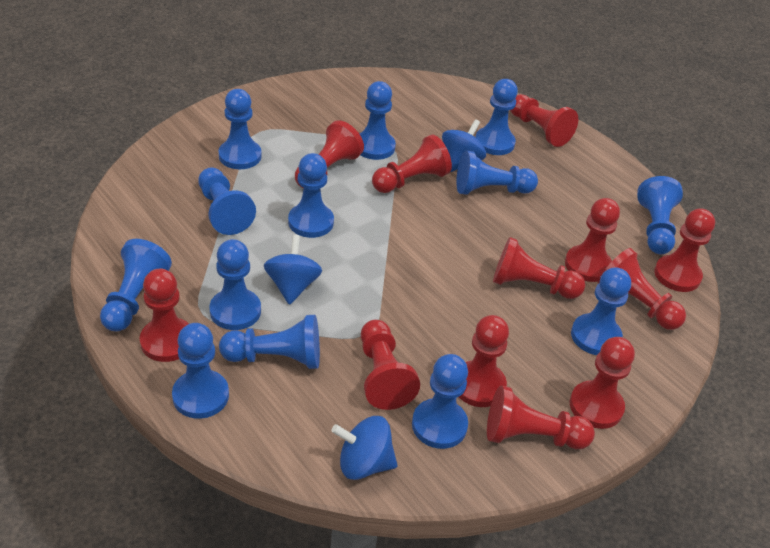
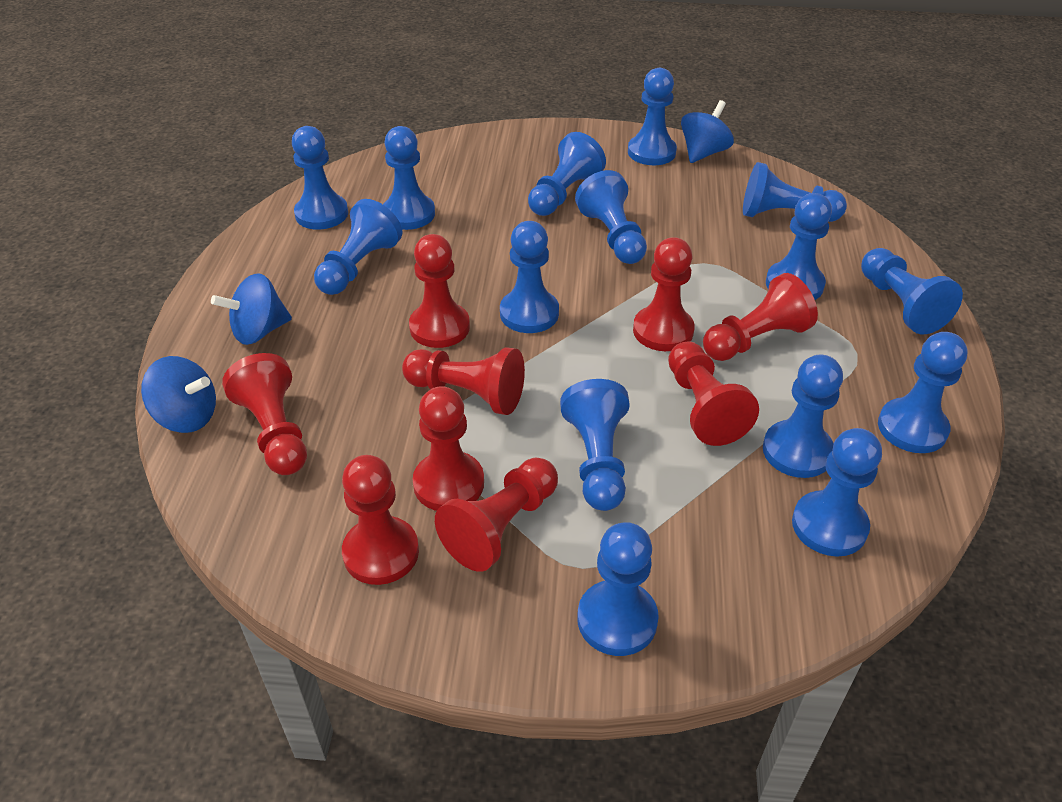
blue pawn: 13 -> 15
red pawn: 12 -> 9

